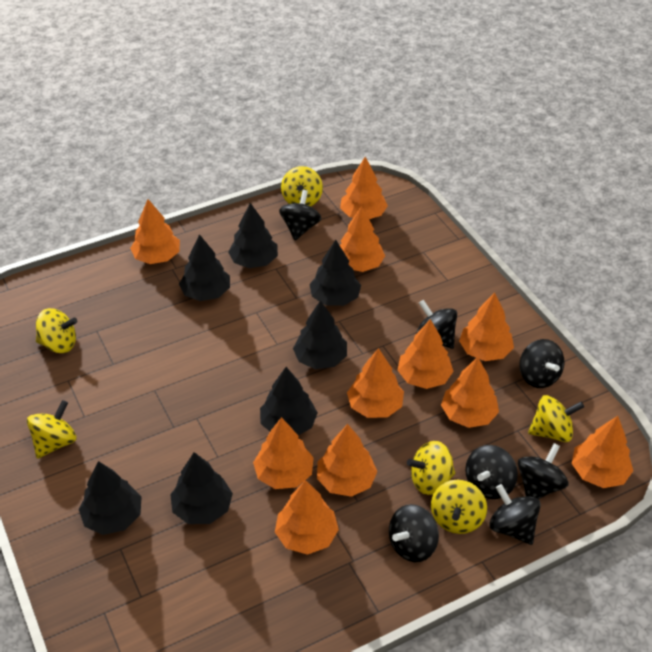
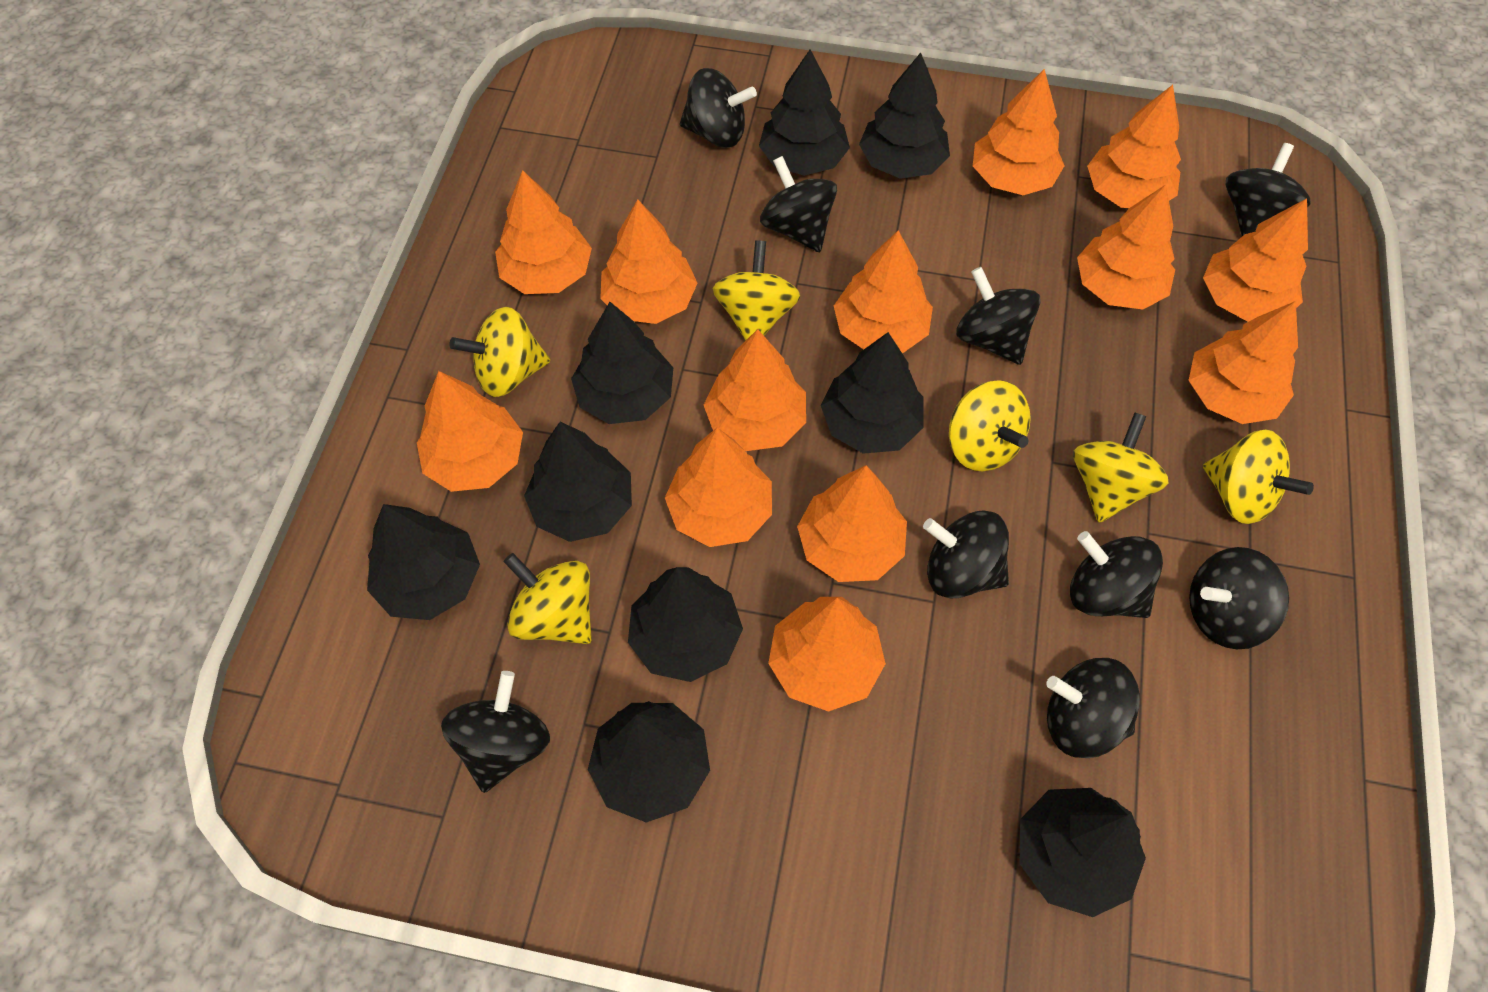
black spinning top: 7 -> 9
black tree: 7 -> 9
orange tree: 11 -> 13

